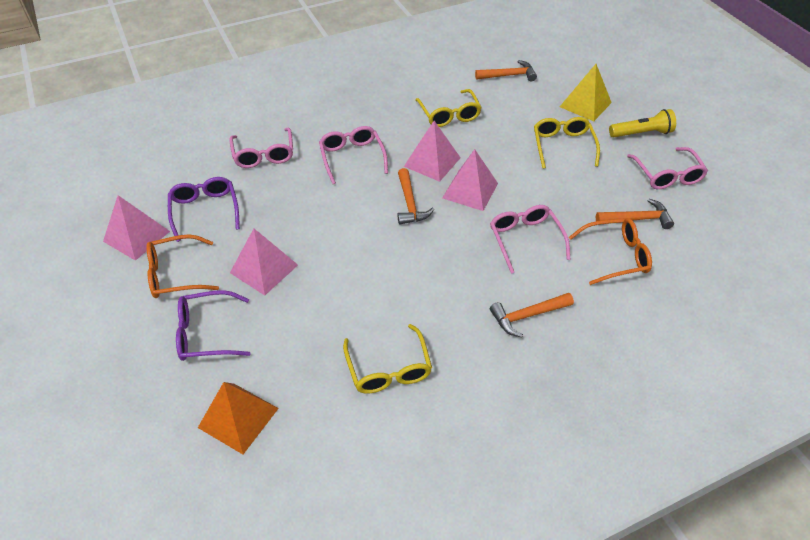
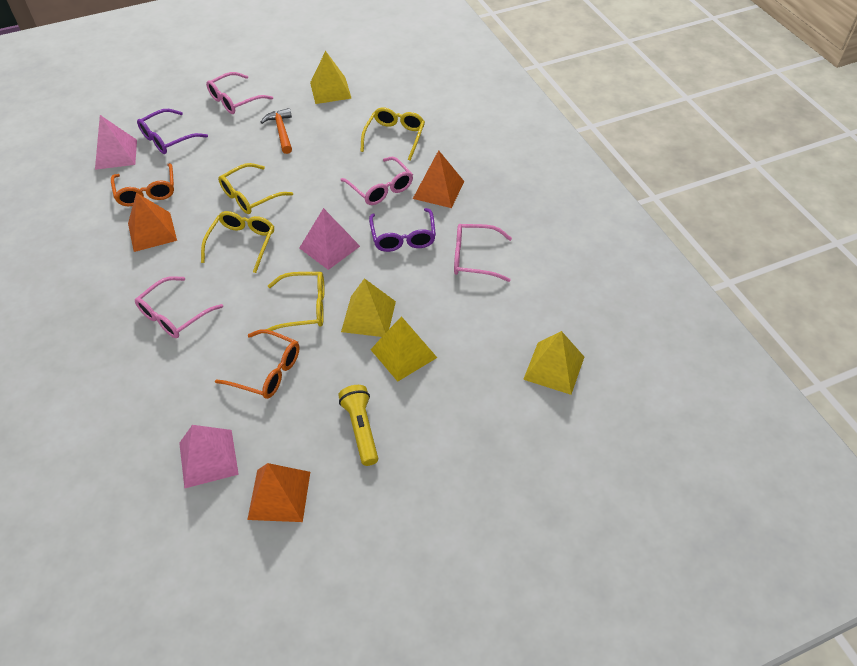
orange hammer: 4 -> 1
orange pyramid: 1 -> 3
pink pyramid: 4 -> 3
yellow glasses: 3 -> 4
yellow pyramid: 1 -> 4

